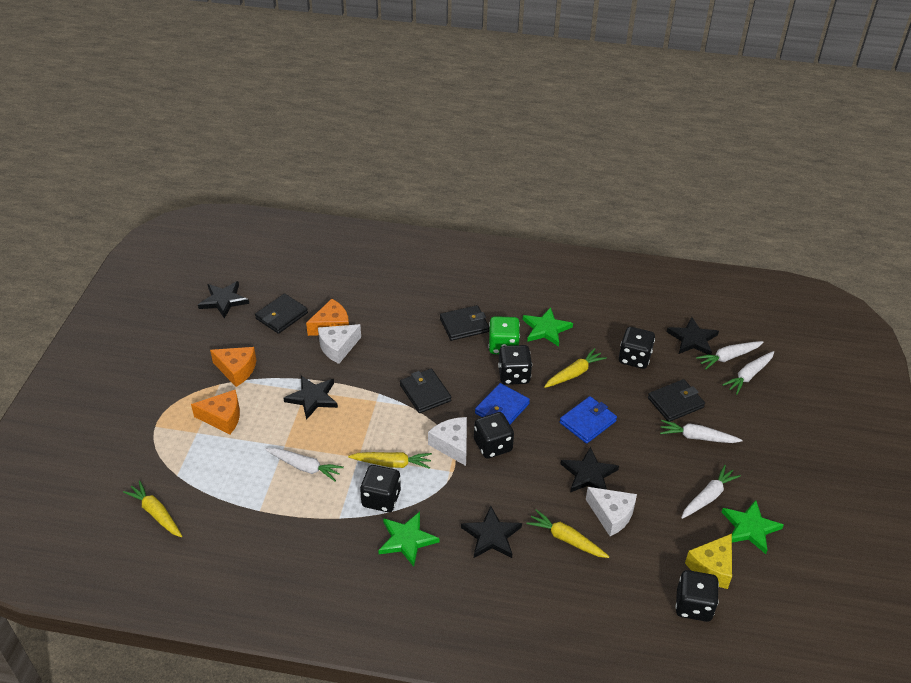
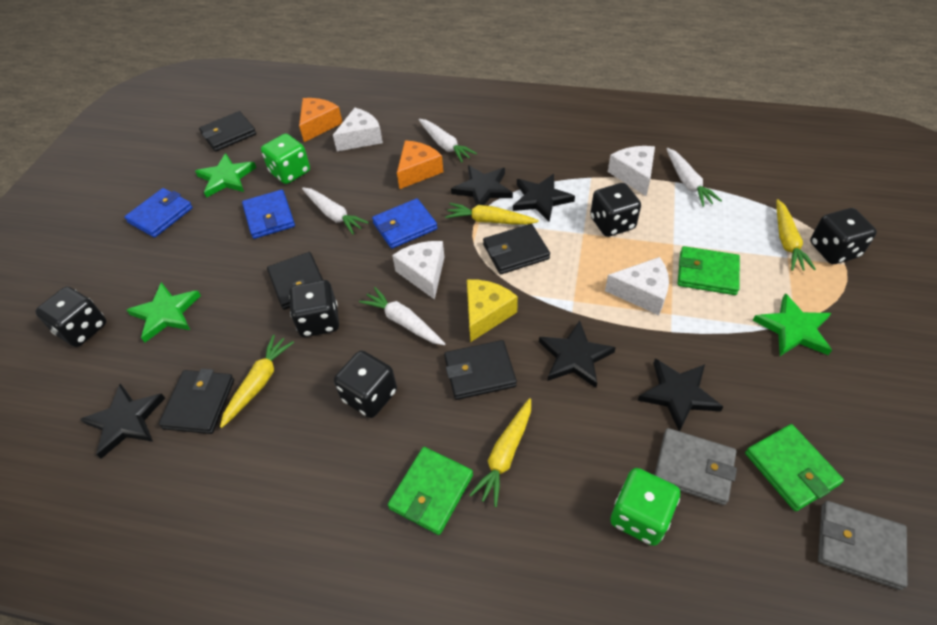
black wallet: 4 -> 5
blue wallet: 2 -> 3
green dice: 1 -> 2
green wallet: 0 -> 3
grey wallet: 0 -> 2
orange cheese: 3 -> 2
white carrot: 5 -> 4
white cheese: 3 -> 4

